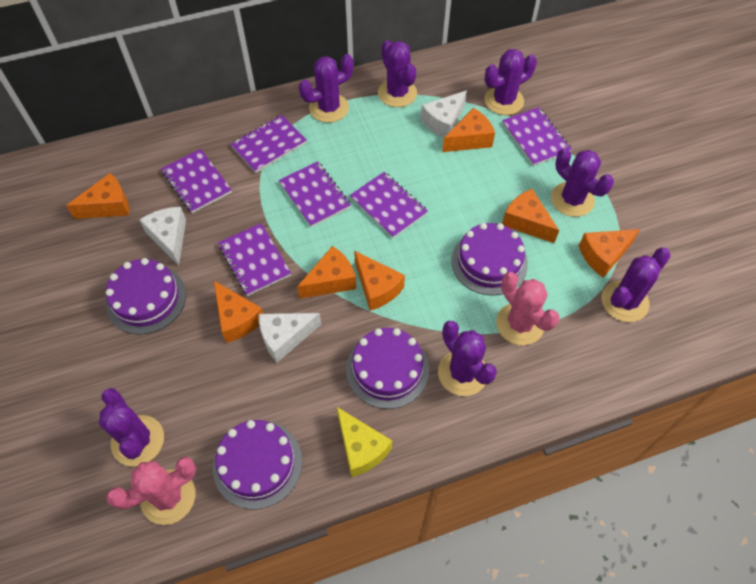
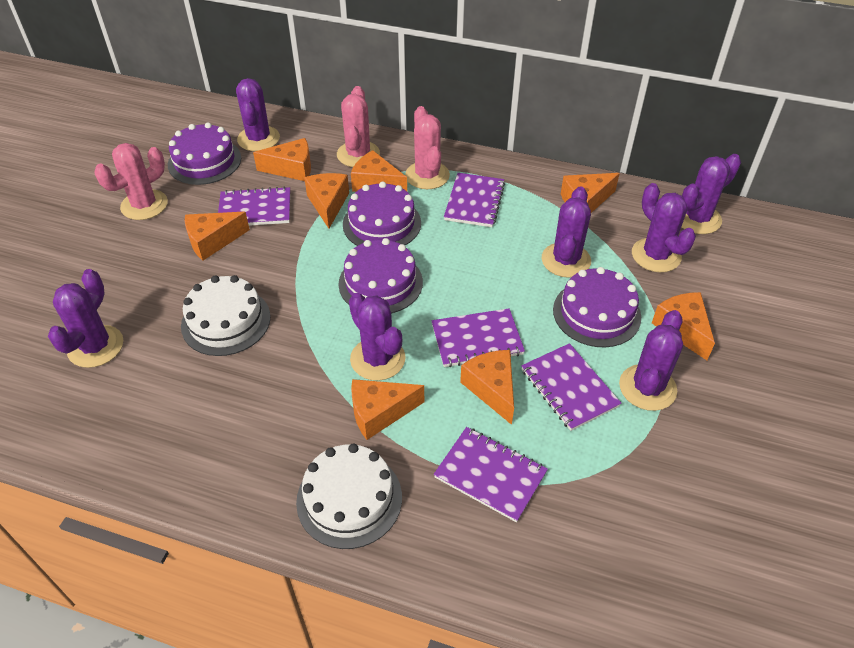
orange cheese: 7 -> 8
pink cactus: 2 -> 3
purple notebook: 6 -> 5
white cake: 0 -> 2
white cheese: 3 -> 0
yellow cheese: 1 -> 0

